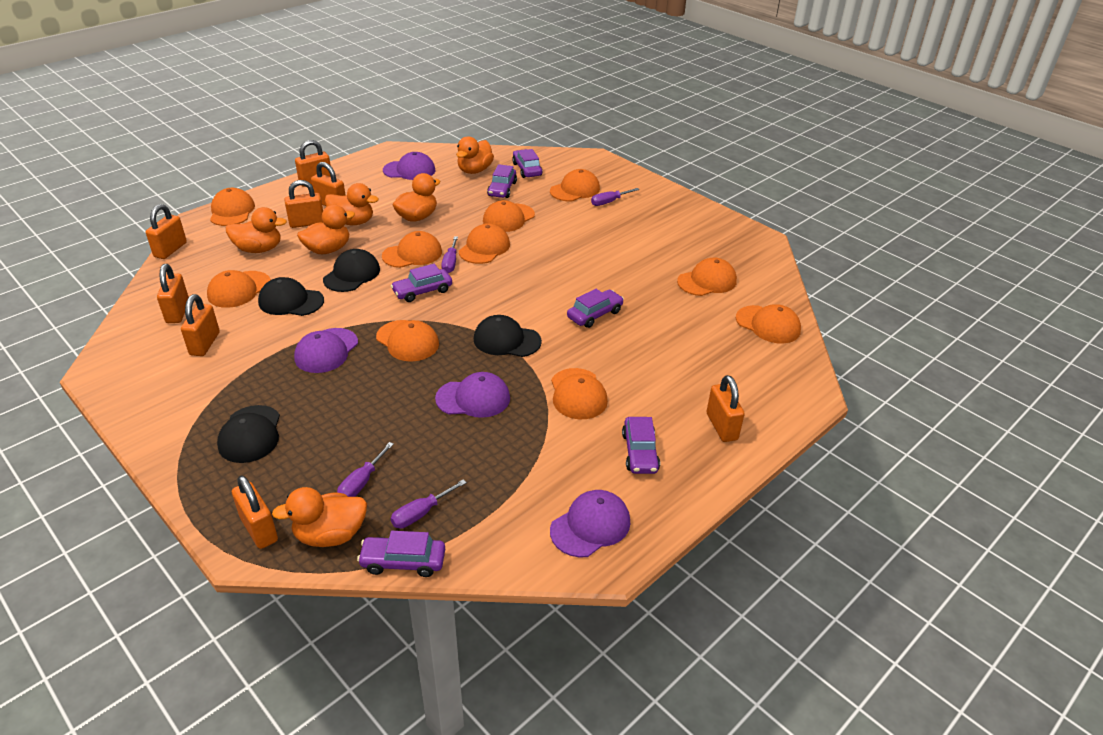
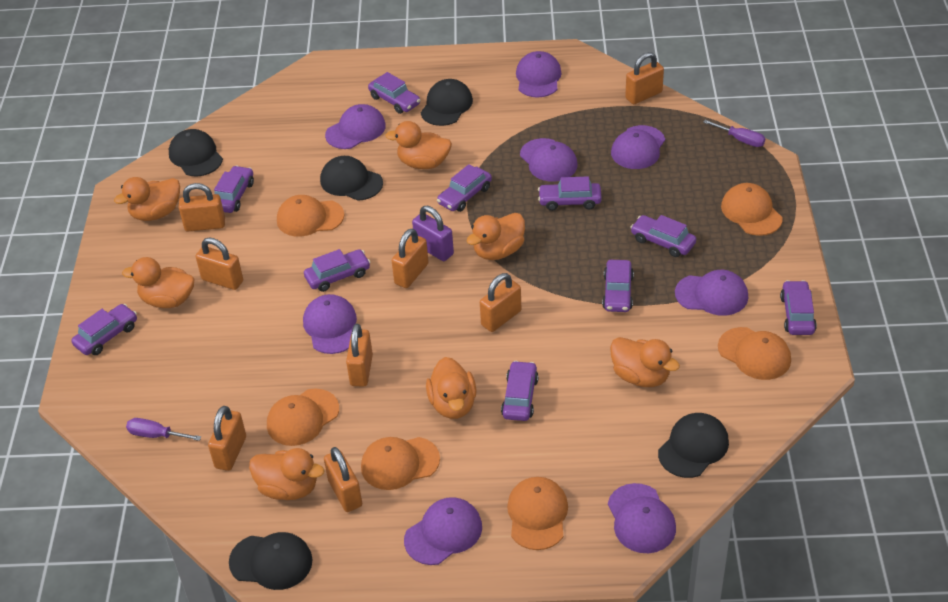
black cap: 4 -> 5
orange cap: 10 -> 6
orange duck: 6 -> 7
purple cap: 4 -> 8
purple car: 6 -> 10
purple padlock: 0 -> 1
purple screwdriver: 4 -> 2

